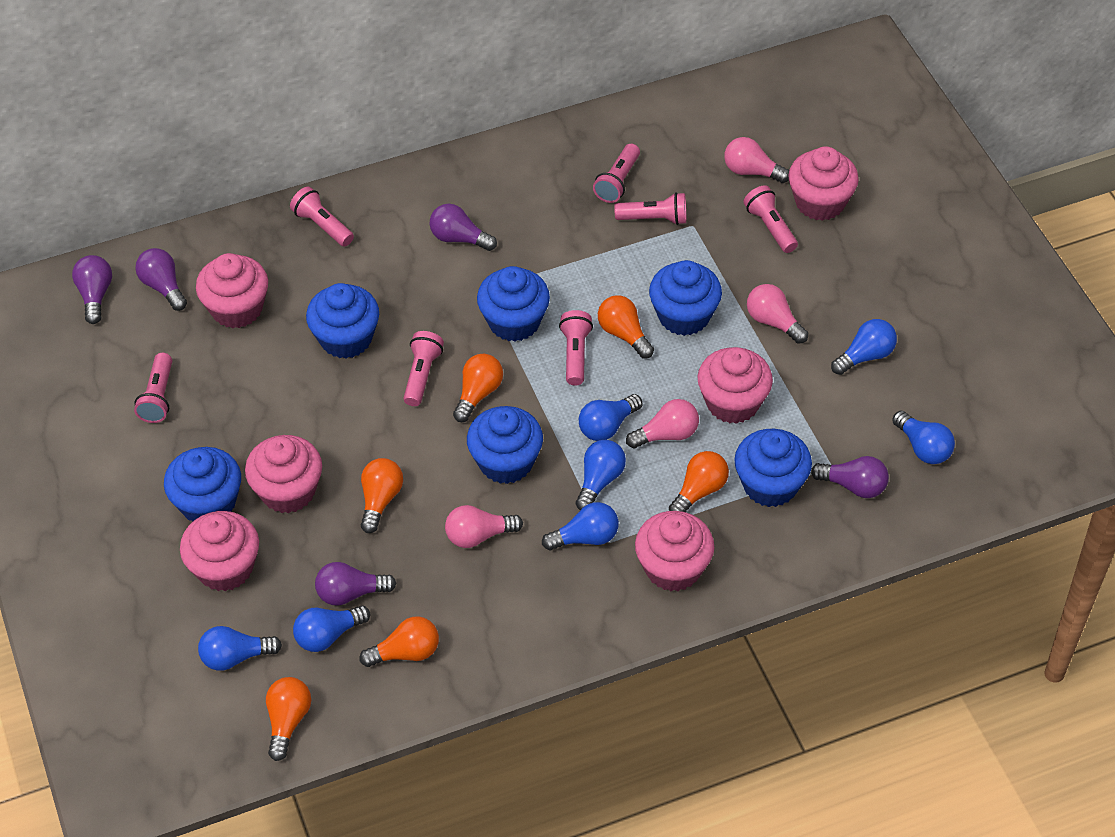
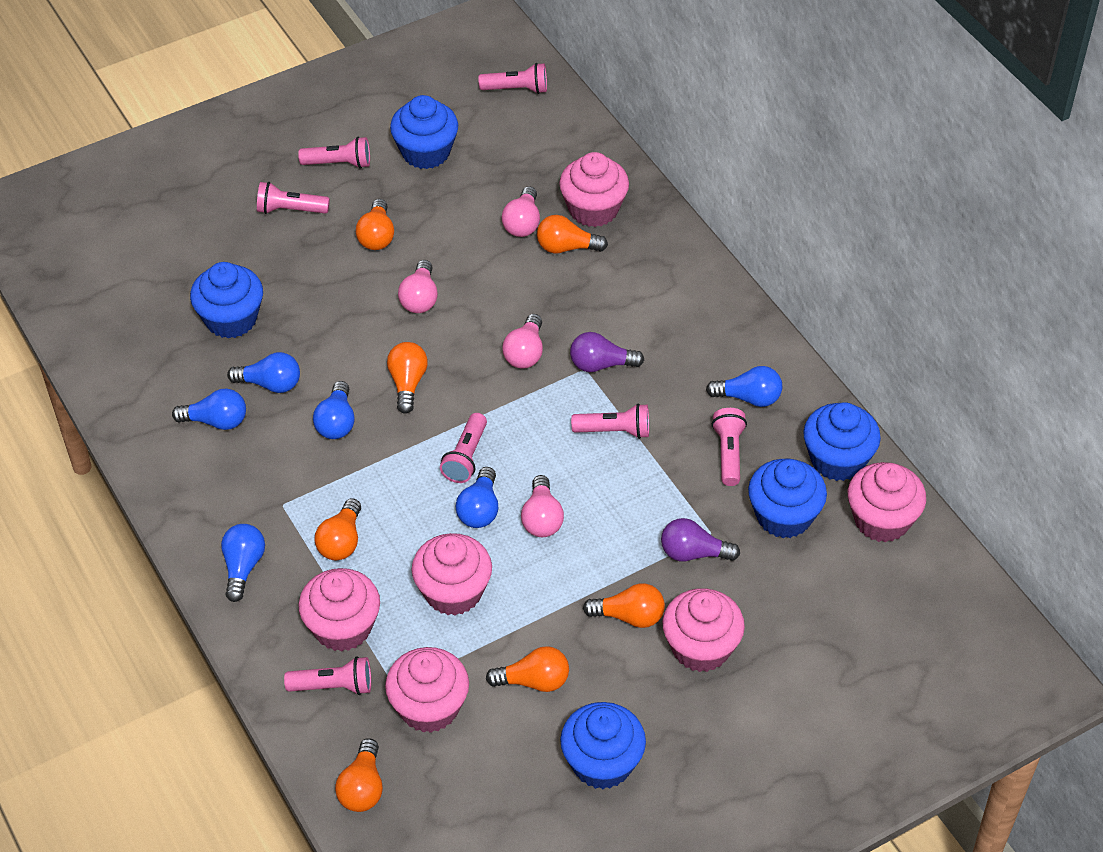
blue cupcake: 6 -> 5
blue light bulb: 7 -> 6
orange light bulb: 6 -> 7
purple light bulb: 5 -> 2

